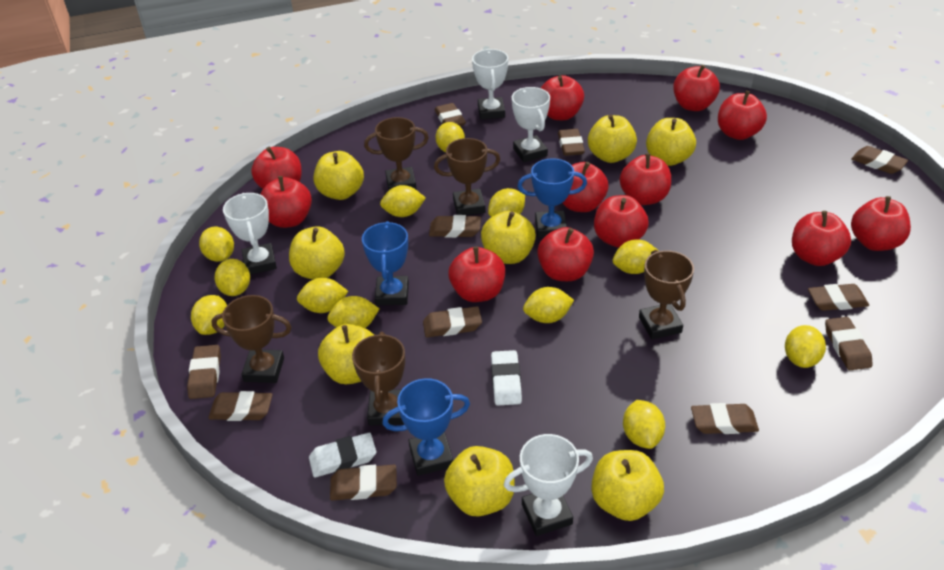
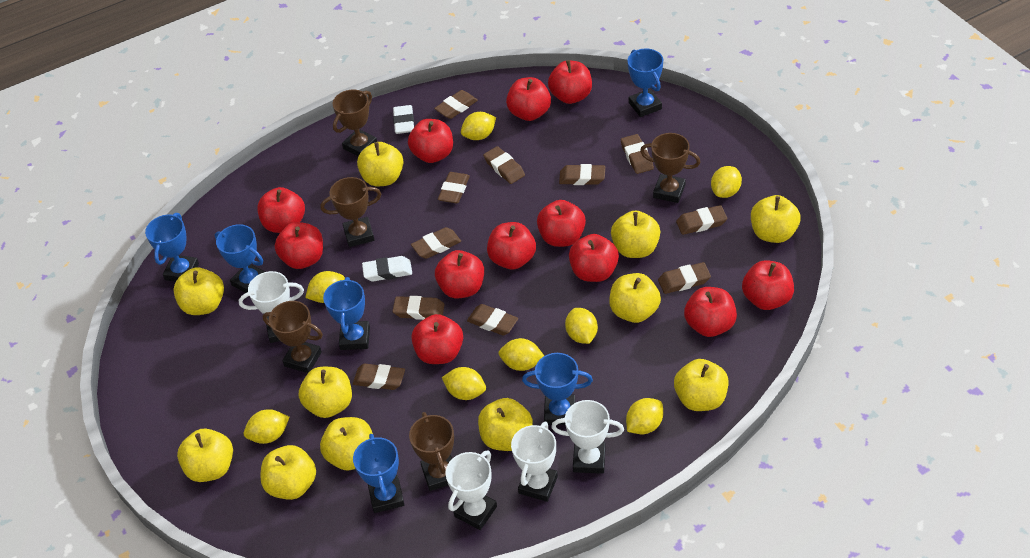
blue trophy: 3 -> 6
yellow apple: 8 -> 11
yellow lemon: 12 -> 8

